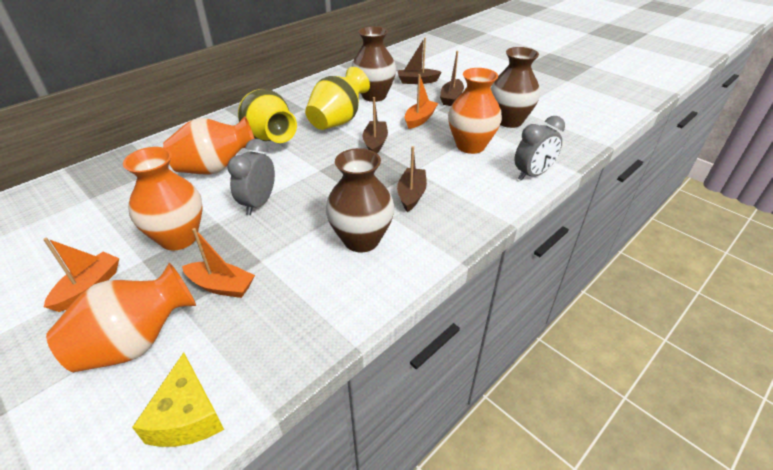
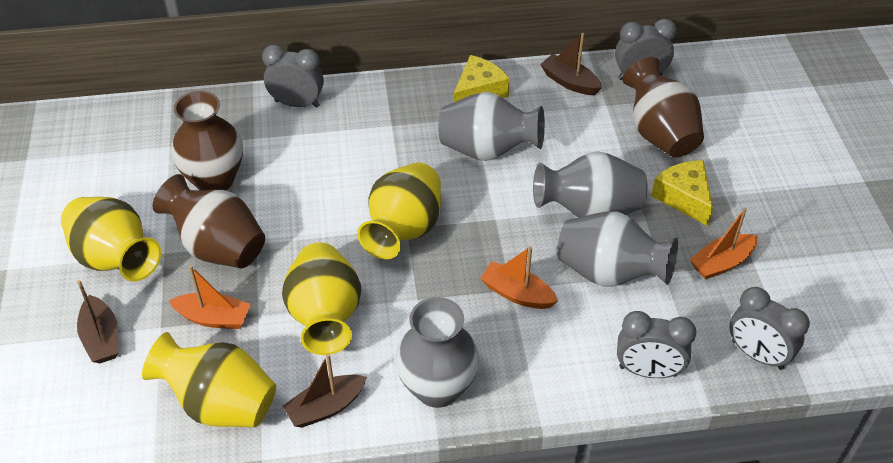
brown boat: 4 -> 3
grey clock: 2 -> 4
grey vase: 0 -> 4
orange vase: 4 -> 0
yellow cheese: 1 -> 2
yellow vase: 2 -> 4

